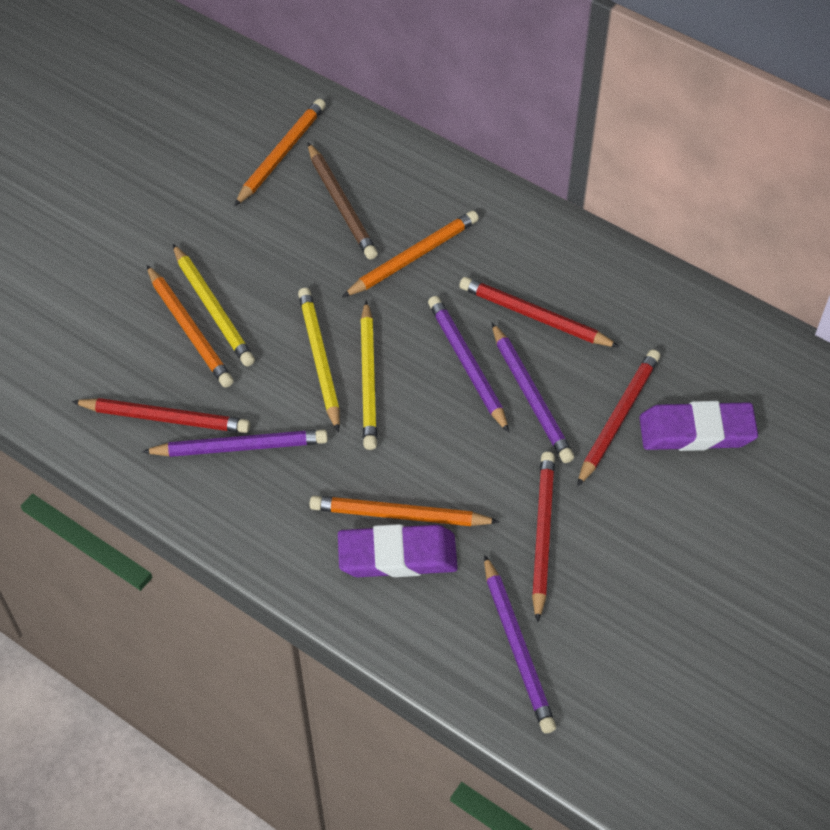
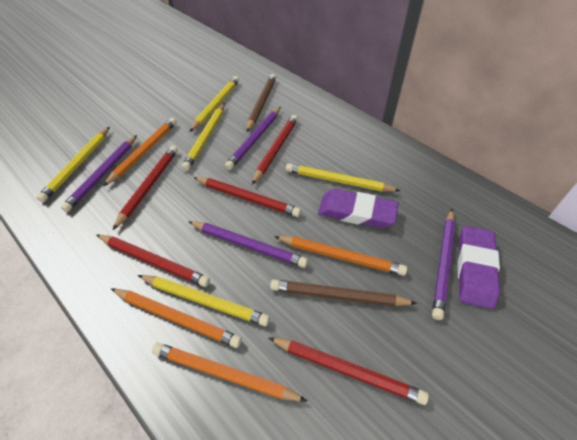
brown pencil: 1 -> 2
red pencil: 4 -> 5
yellow pencil: 3 -> 5

